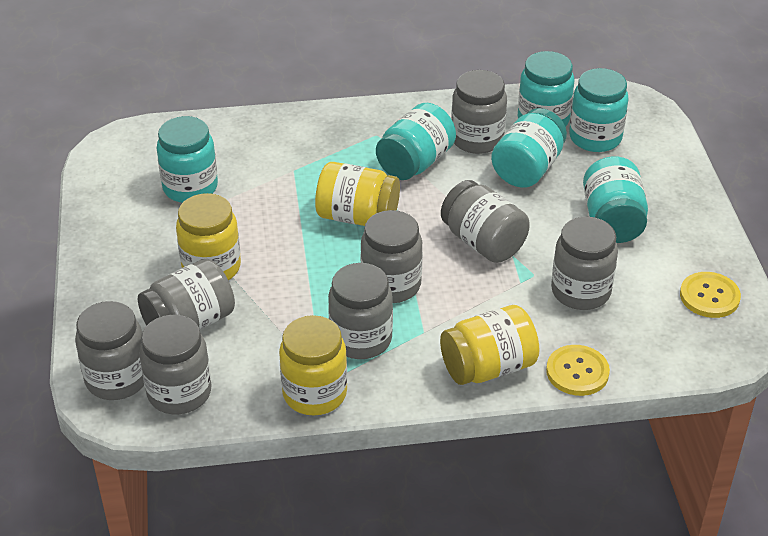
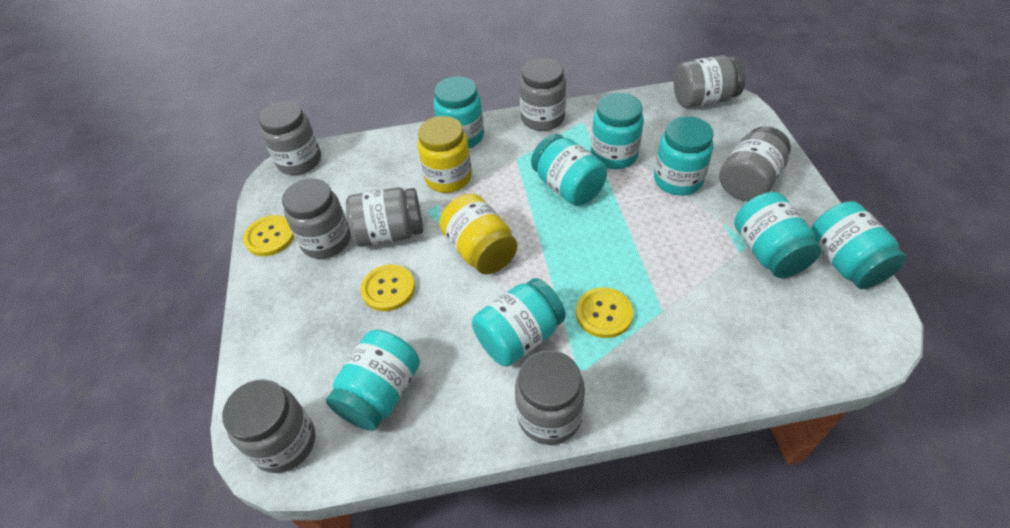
turquoise jar: 6 -> 8
yellow button: 2 -> 3
yellow jar: 4 -> 2

